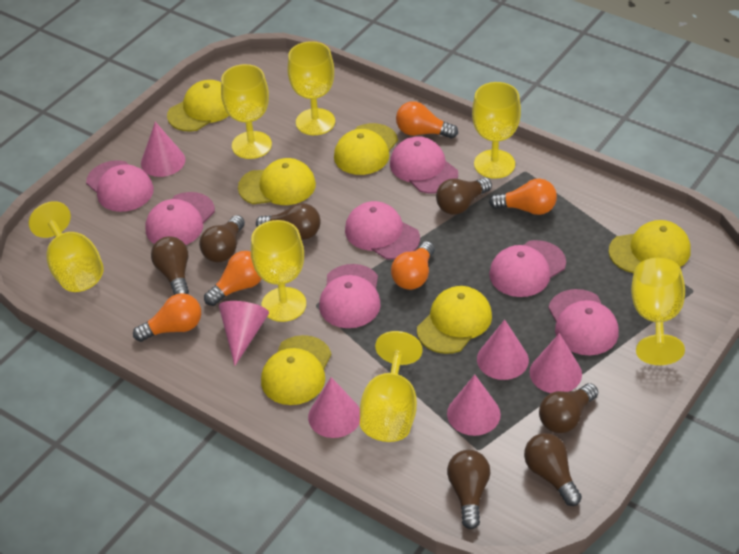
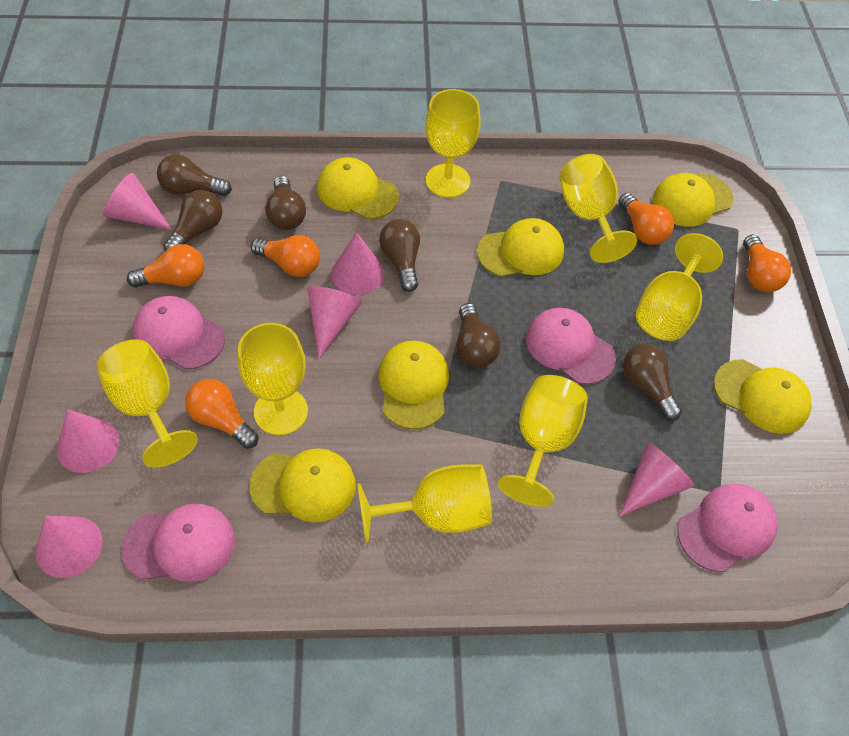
brown light bulb: 7 -> 6
pink cap: 7 -> 4

